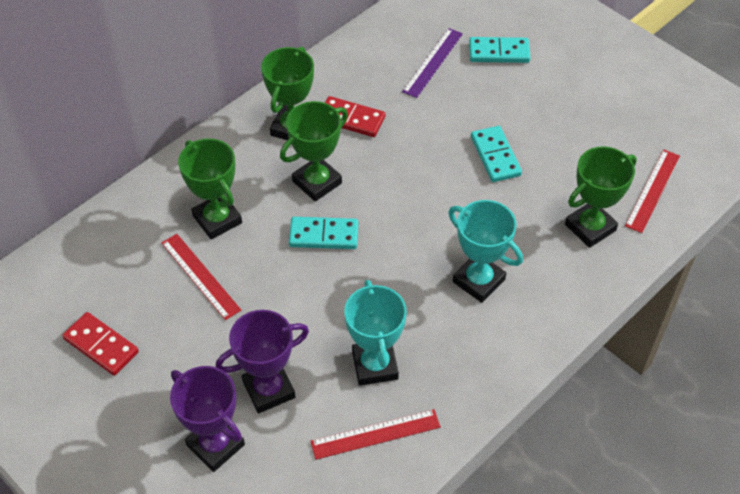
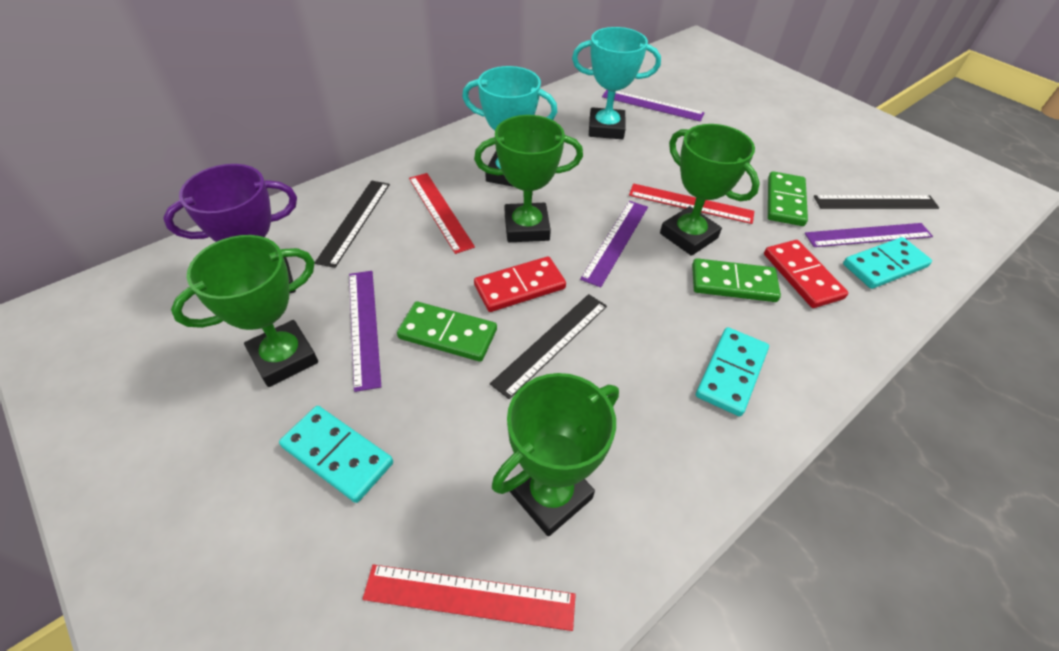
black ruler: 0 -> 3
green domino: 0 -> 3
purple ruler: 1 -> 4
purple trophy: 2 -> 1

